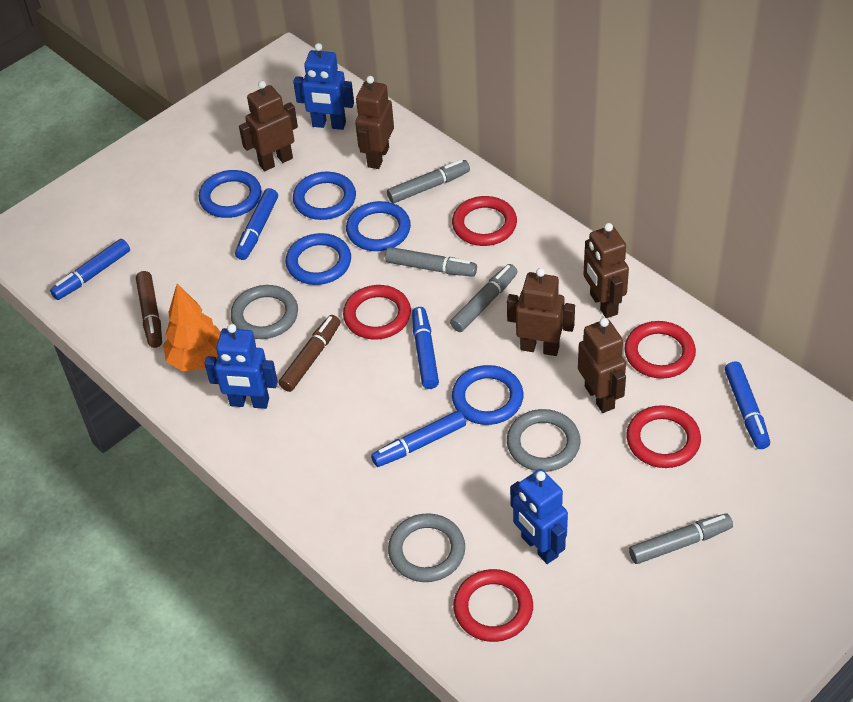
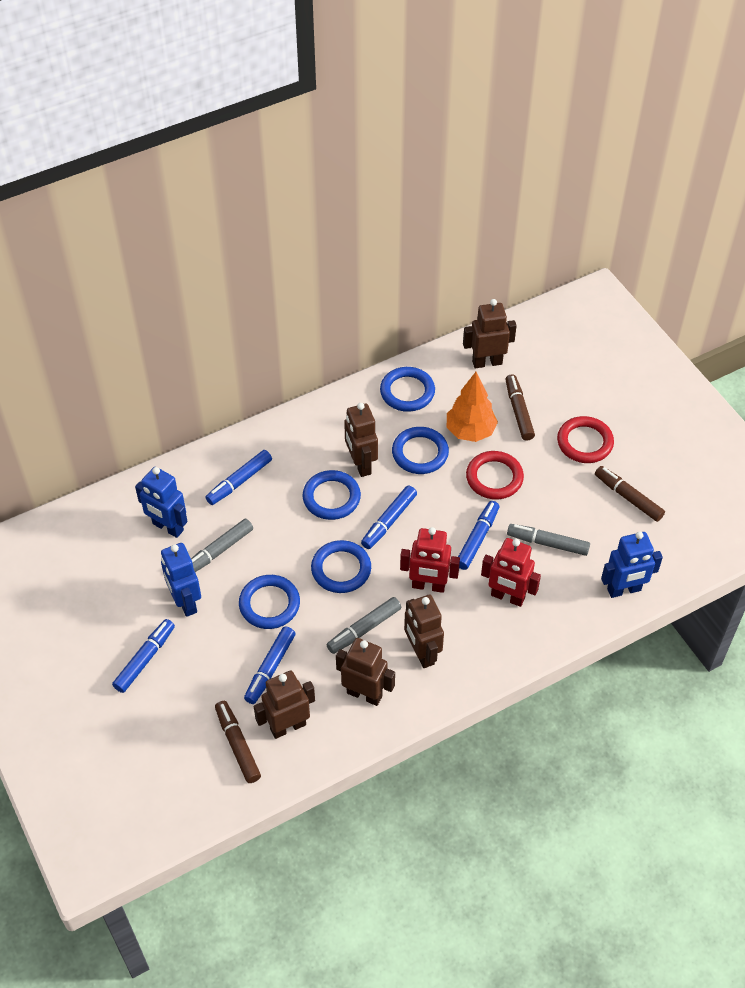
brown marker: 2 -> 3
grey marker: 4 -> 3
grey ring: 3 -> 0
red ring: 5 -> 2
red robot: 0 -> 2

